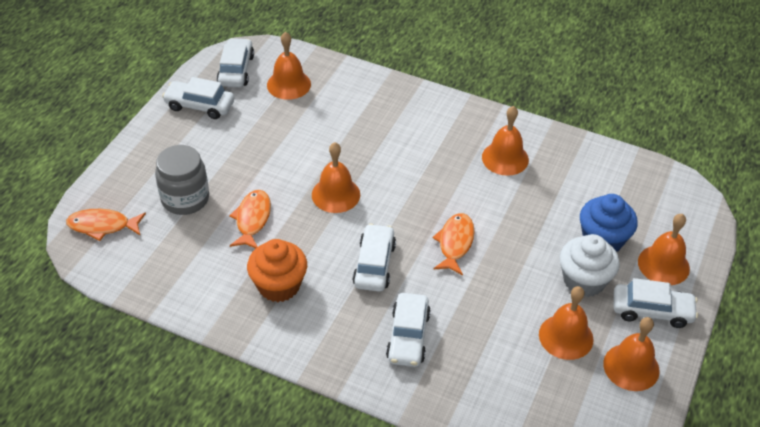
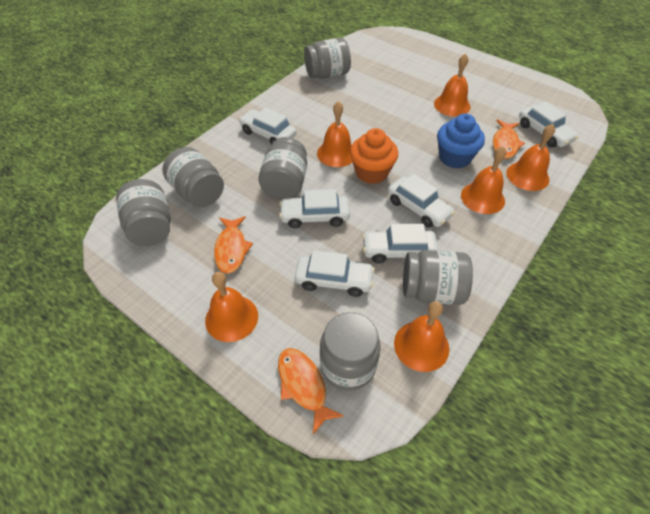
grey jar: 1 -> 6
white car: 5 -> 6
white cupcake: 1 -> 0

